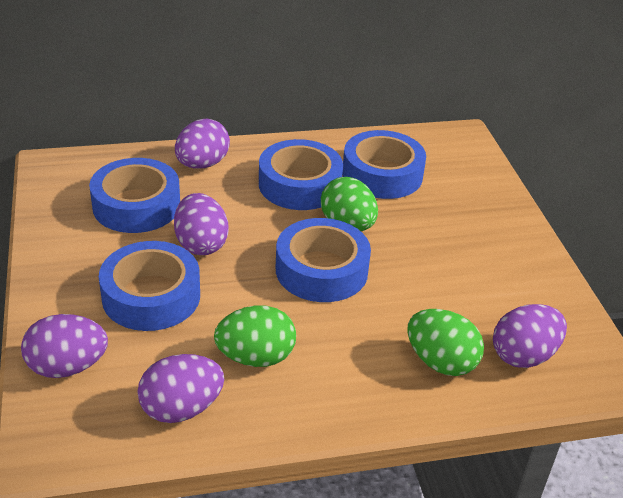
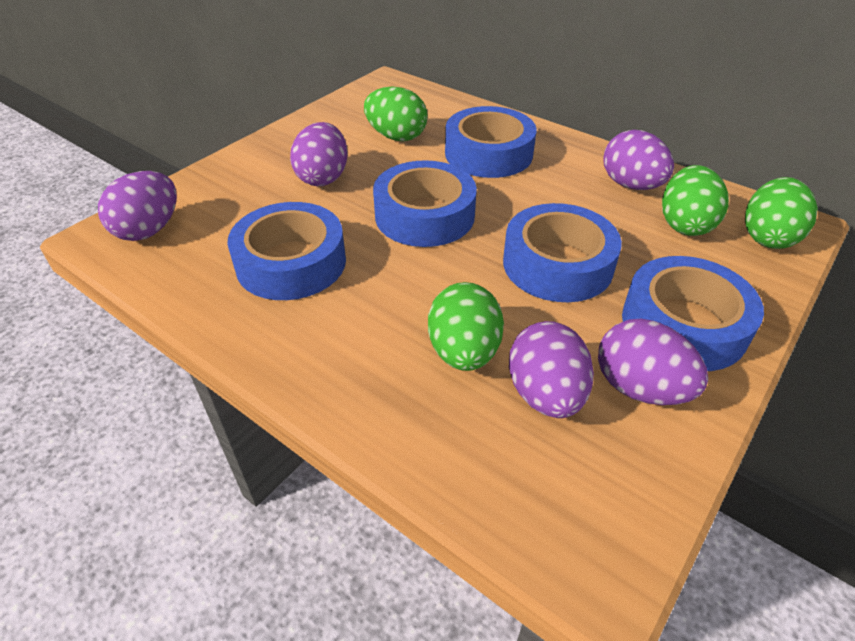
green egg: 3 -> 4

